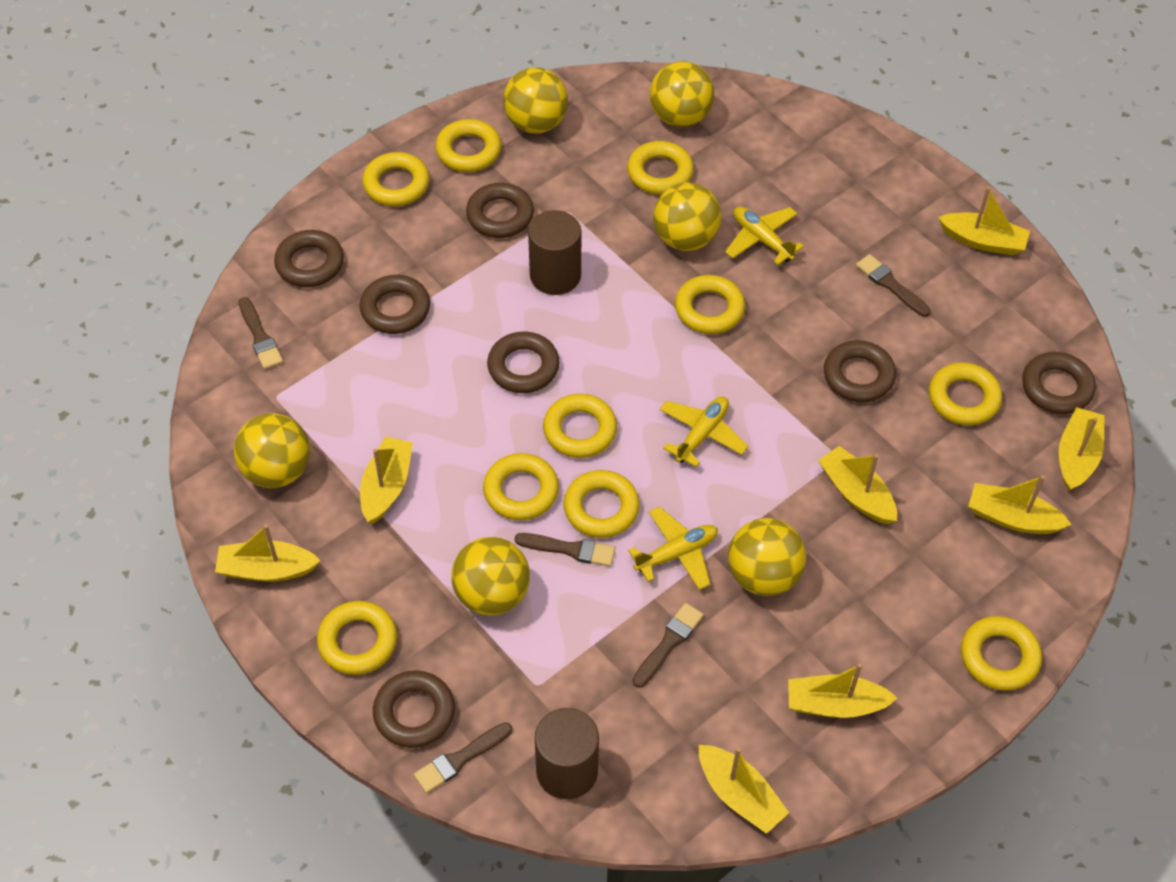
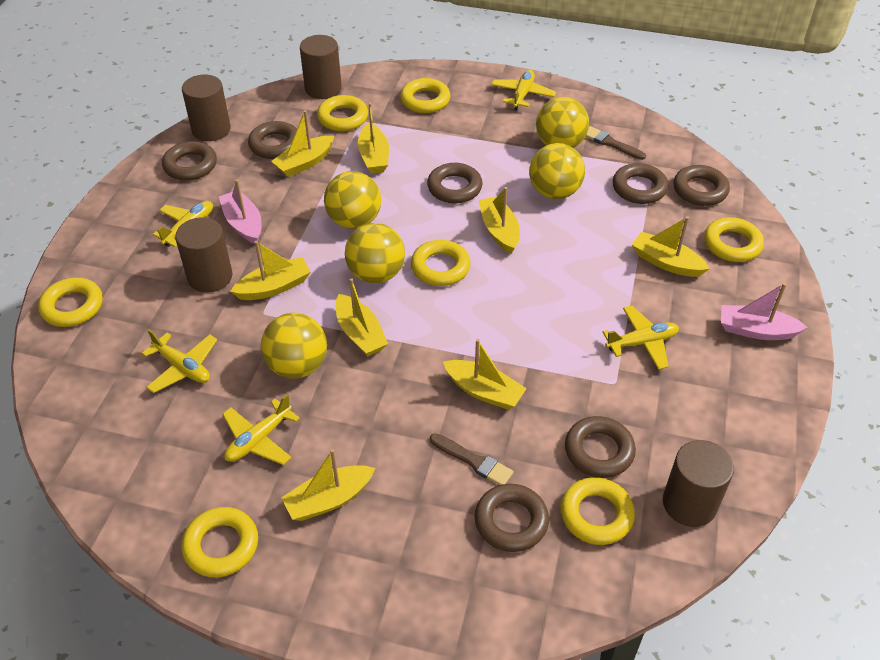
brown brush: 5 -> 2
brown cylinder: 2 -> 4
pink boat: 0 -> 2
yellow ball: 6 -> 5
yellow plane: 3 -> 5
yellow ring: 10 -> 7

